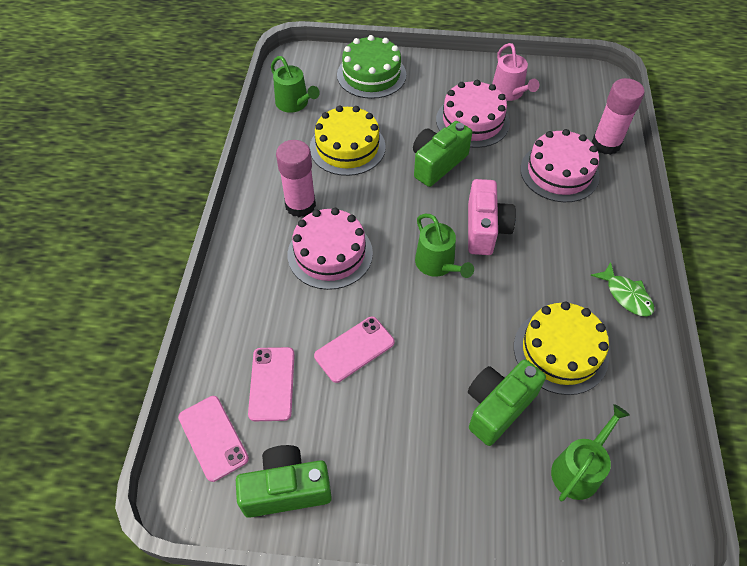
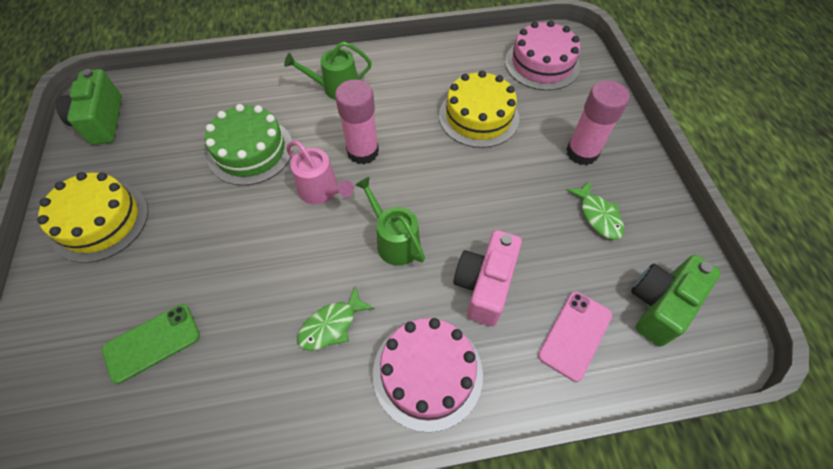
green camera: 3 -> 2
green fish: 1 -> 2
green phone: 0 -> 1
green watering can: 3 -> 2
pink cake: 3 -> 2
pink phone: 3 -> 1

